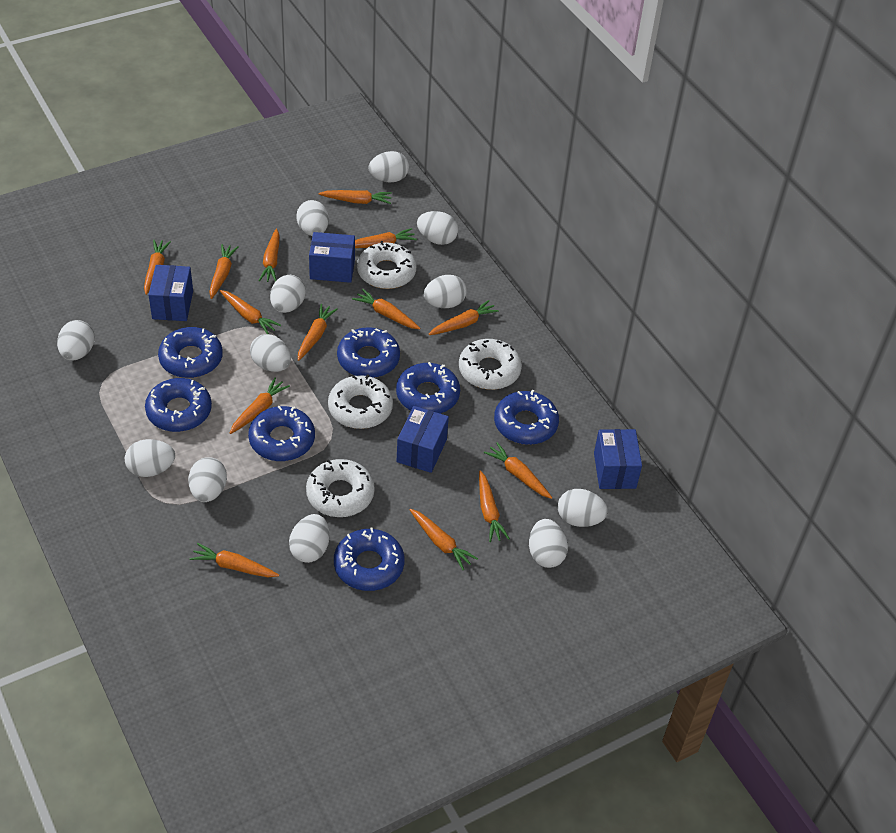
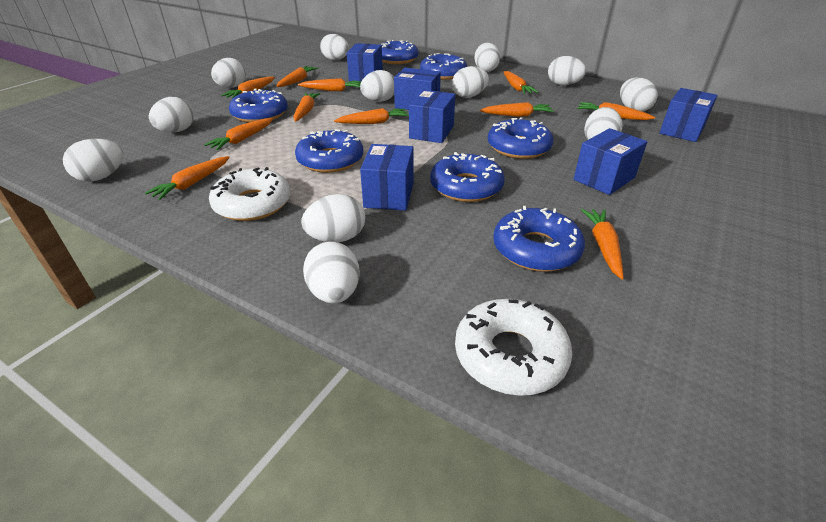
blue box: 4 -> 6
orange carrot: 14 -> 11
white donut: 4 -> 2

